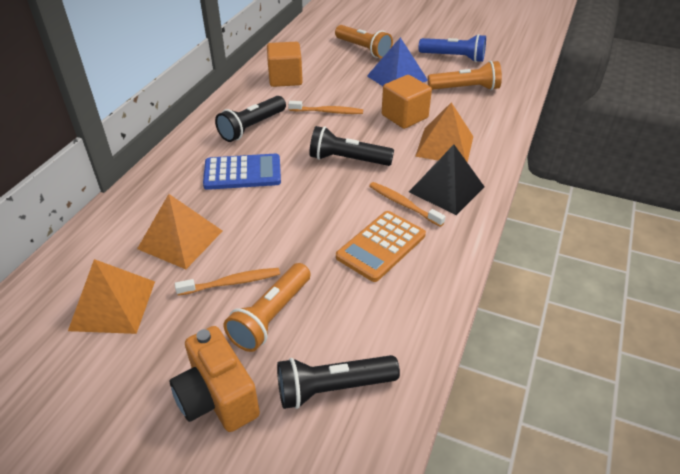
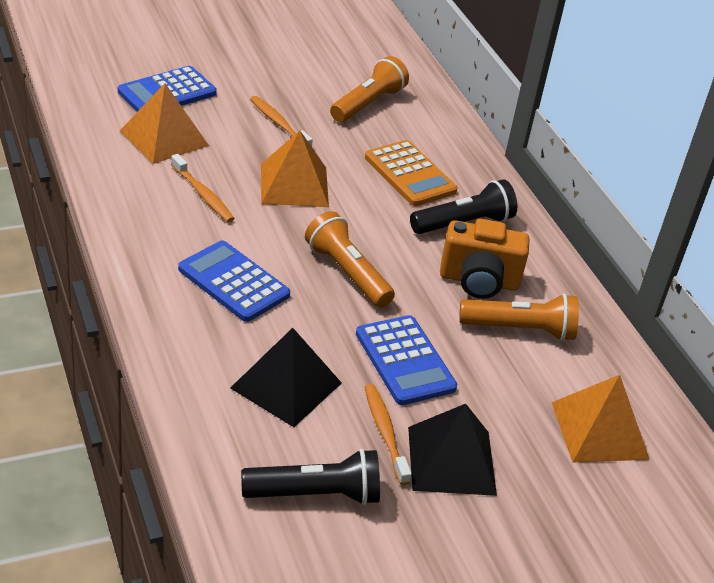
black flashlight: 3 -> 2
black pyramid: 1 -> 2
blue calculator: 1 -> 3
blue flashlight: 1 -> 0
blue pyramid: 1 -> 0
orange cube: 2 -> 0

